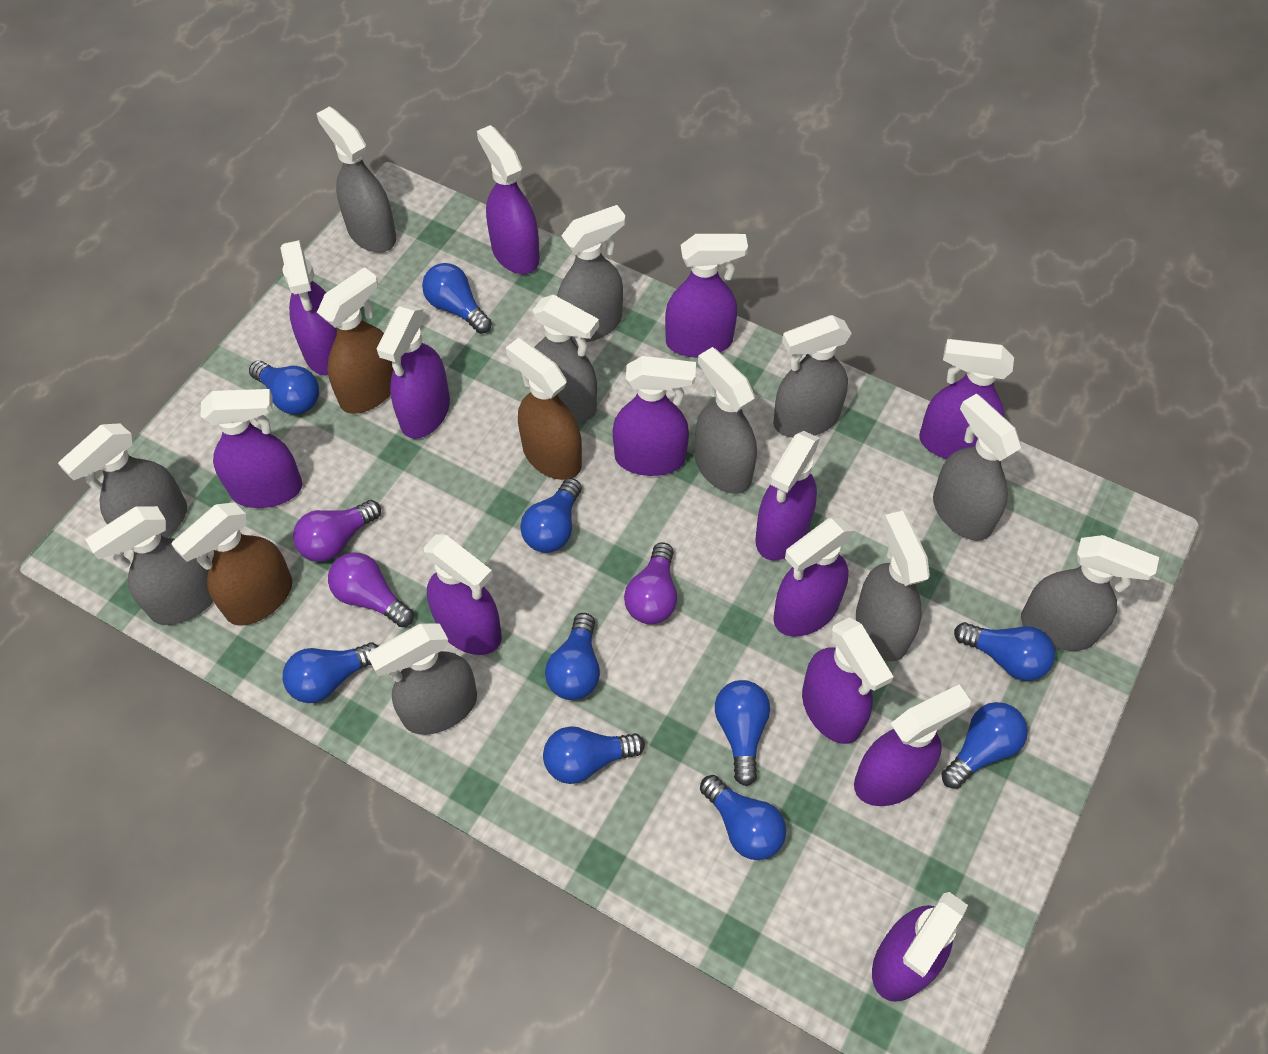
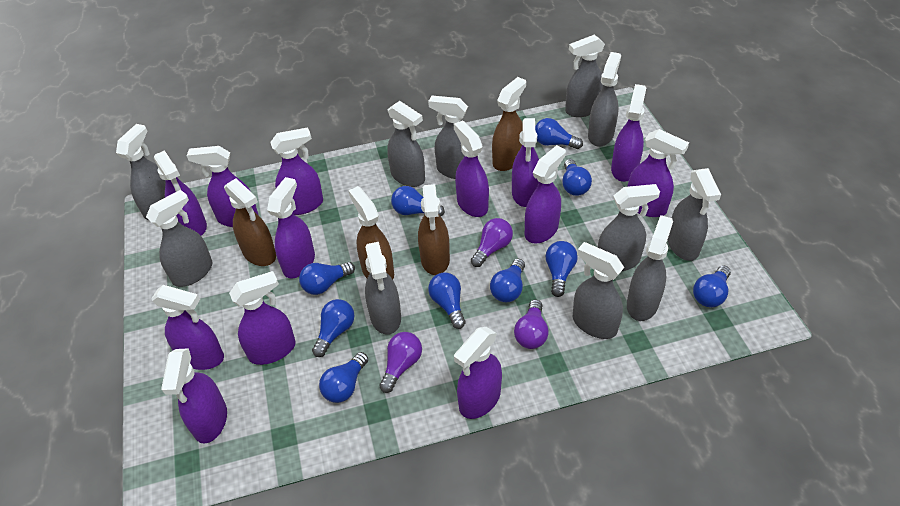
brown spray bottle: 3 -> 4

